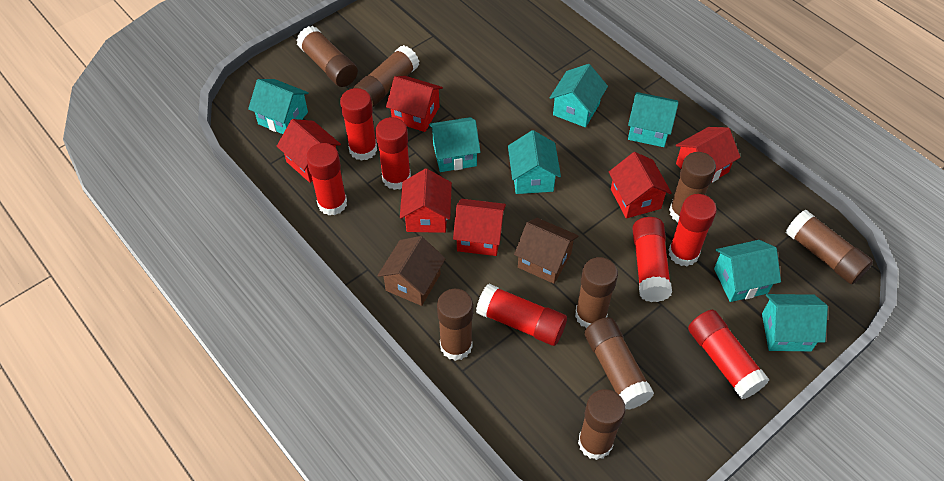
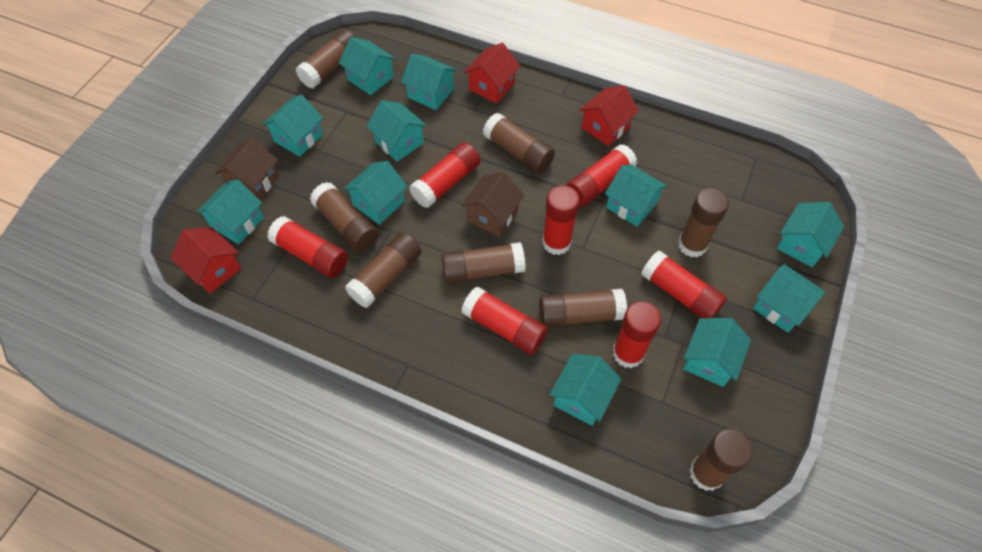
red house: 6 -> 3
turquoise house: 7 -> 11

